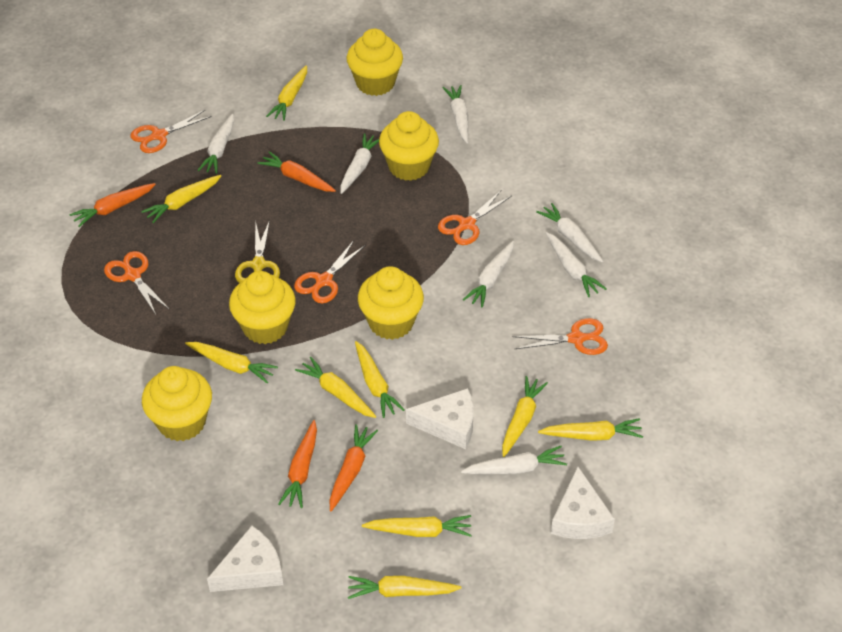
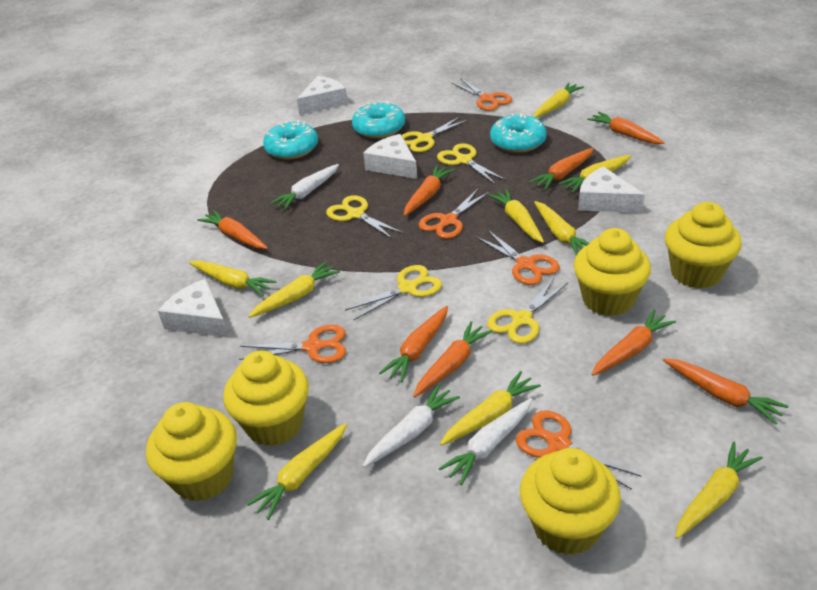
orange carrot: 4 -> 8
turquoise donut: 0 -> 3
white carrot: 7 -> 3
white cheese: 3 -> 4
yellow scissors: 1 -> 5

